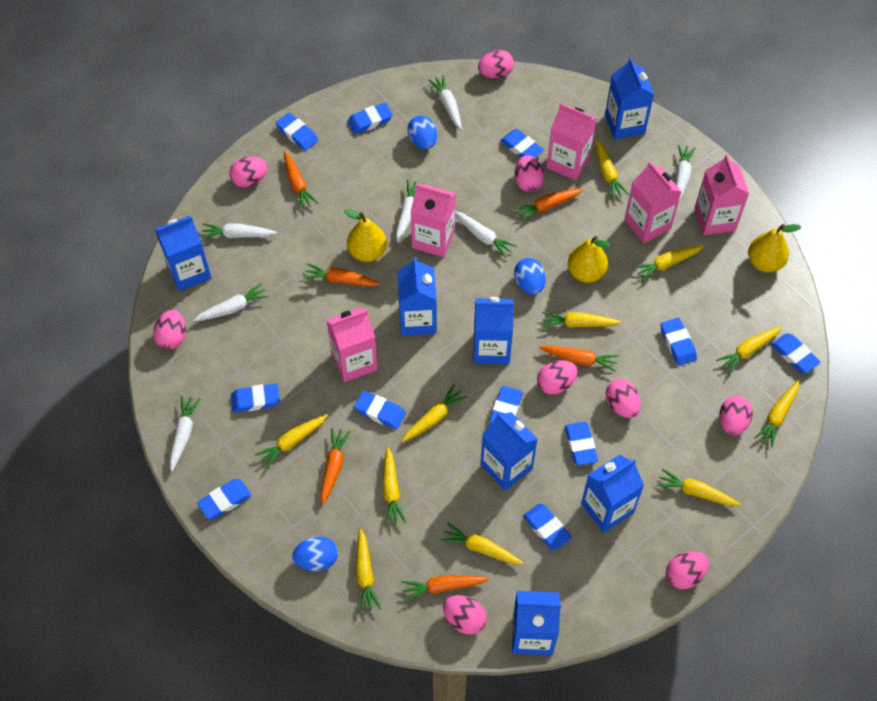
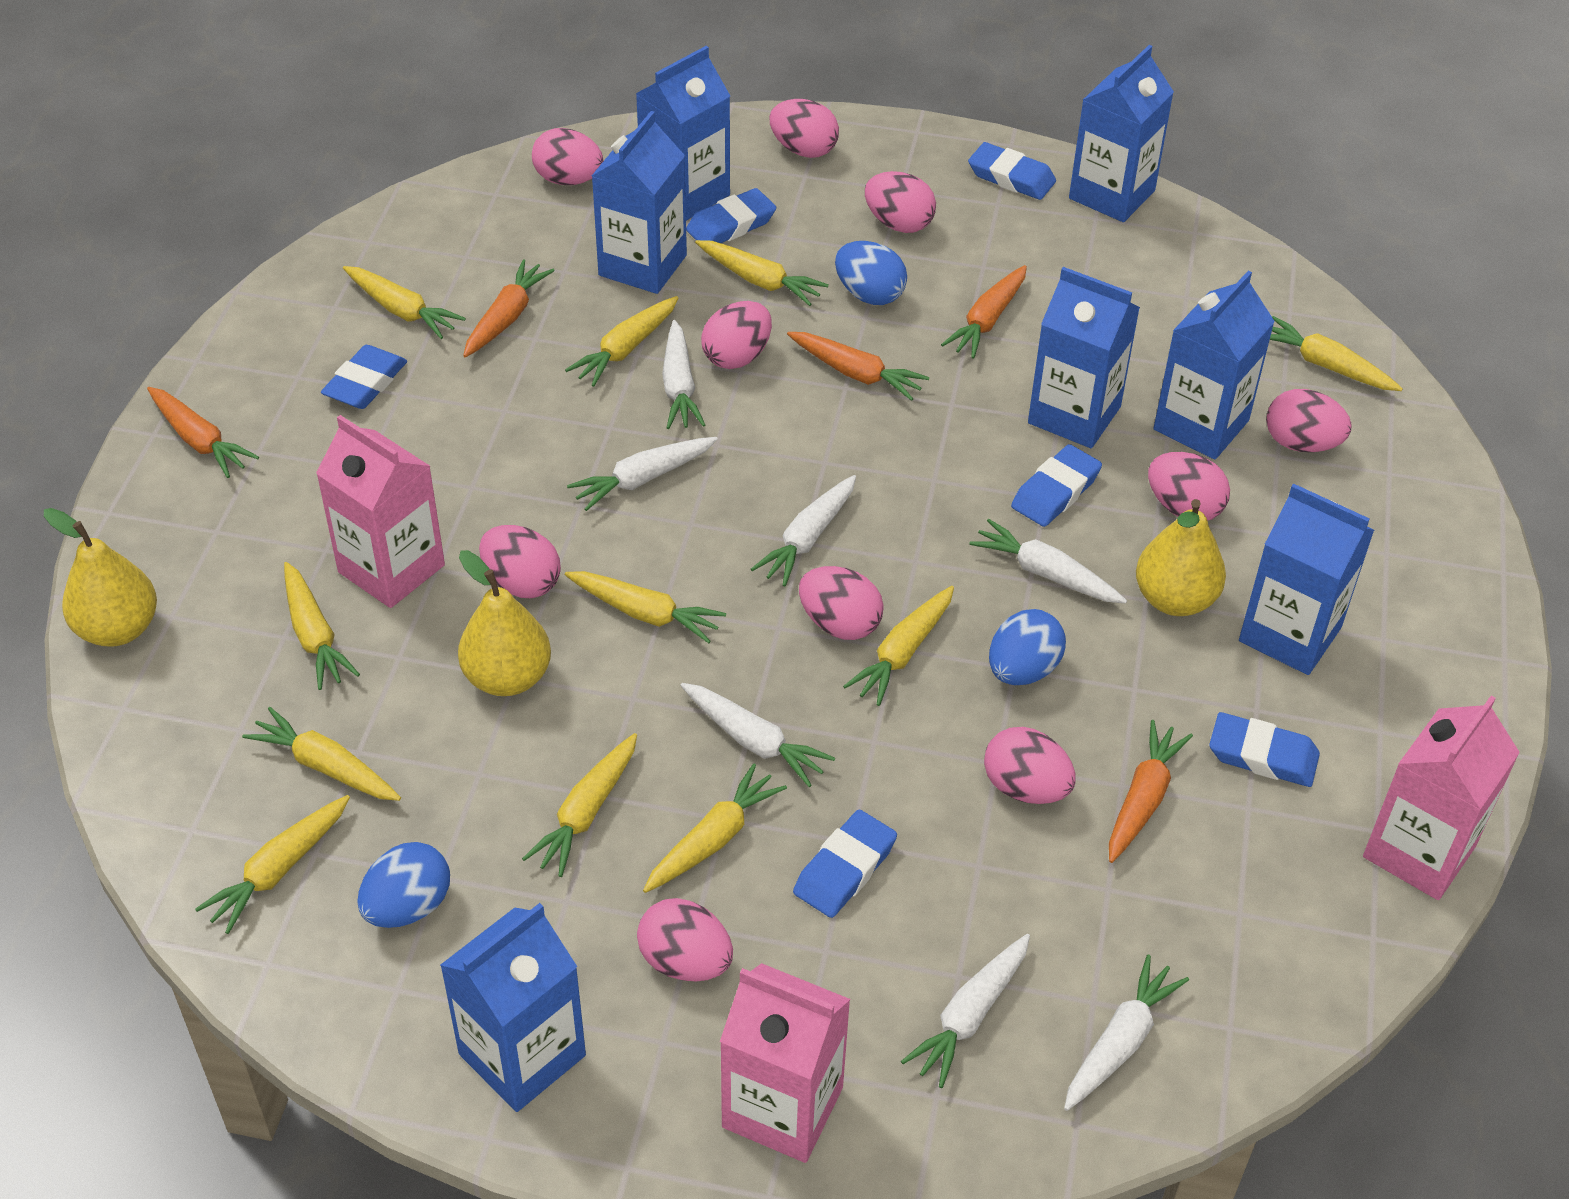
blue eraser: 11 -> 6
orange carrot: 6 -> 5
pink carton: 5 -> 3
pink egg: 9 -> 10

